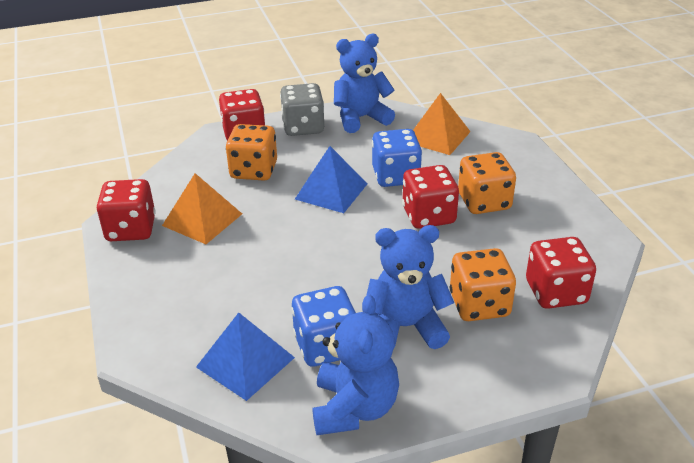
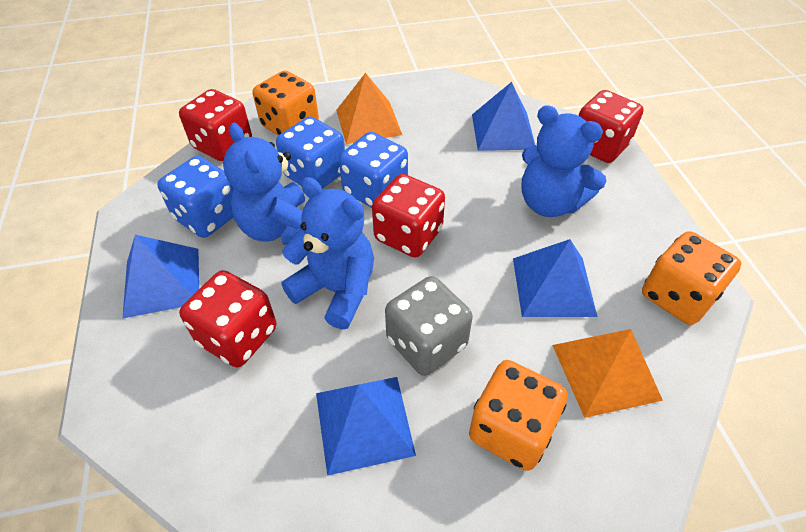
blue dice: 2 -> 3
blue pyramid: 2 -> 4

